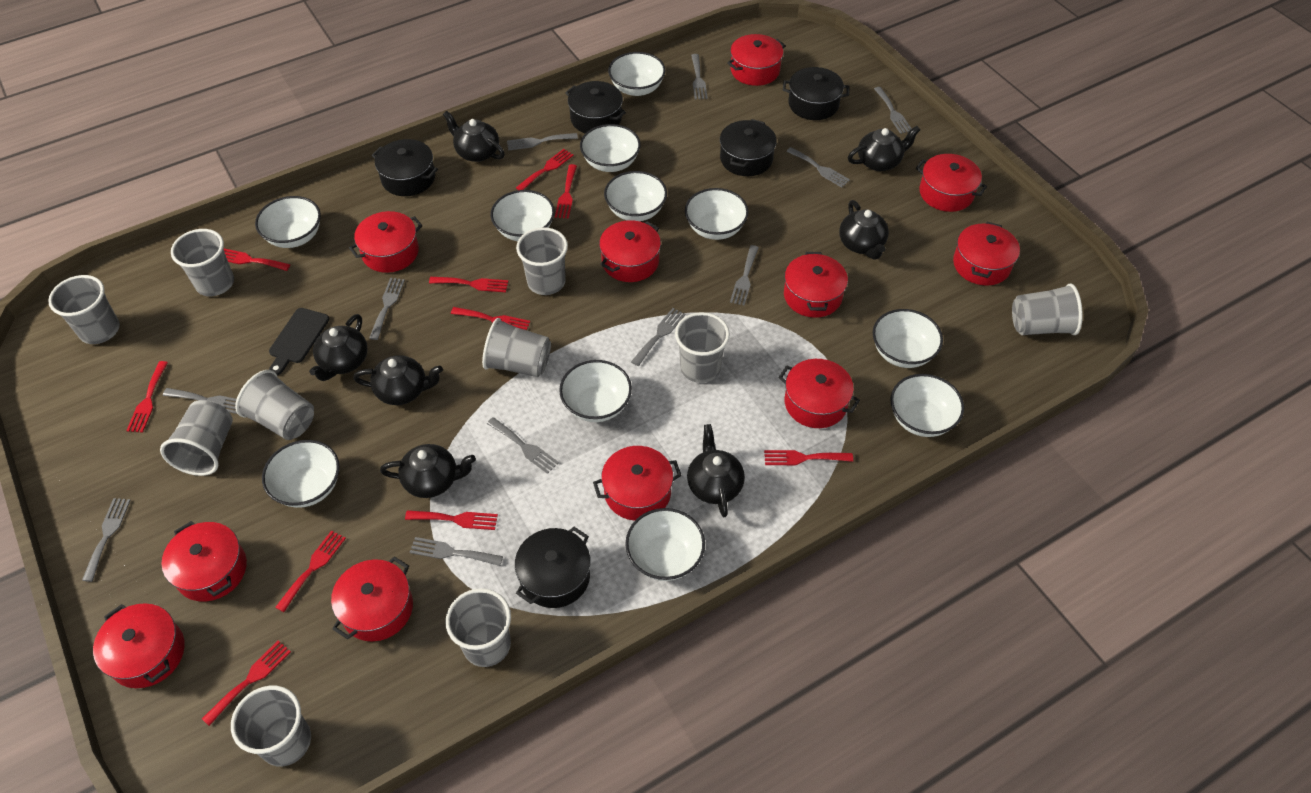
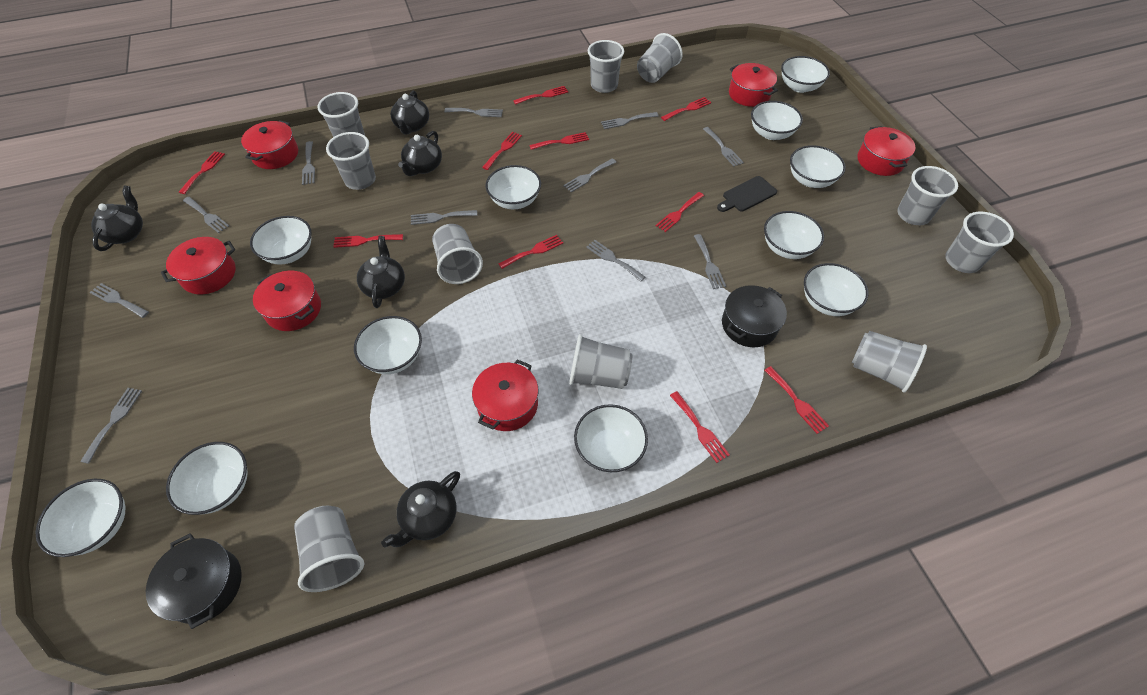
black pot: 5 -> 2
black teapot: 7 -> 5
red pot: 11 -> 6

